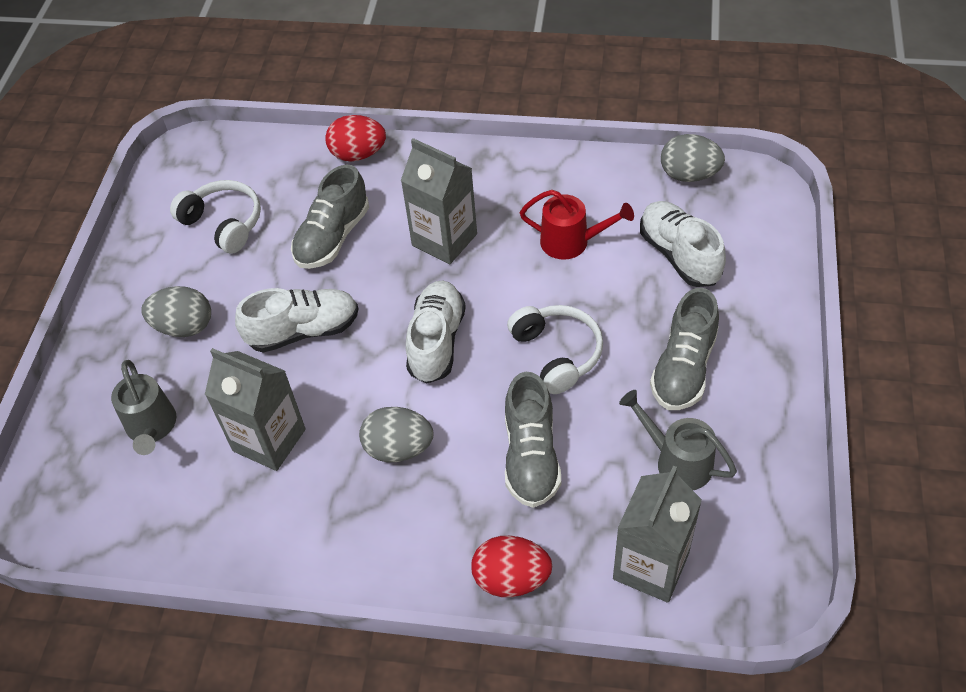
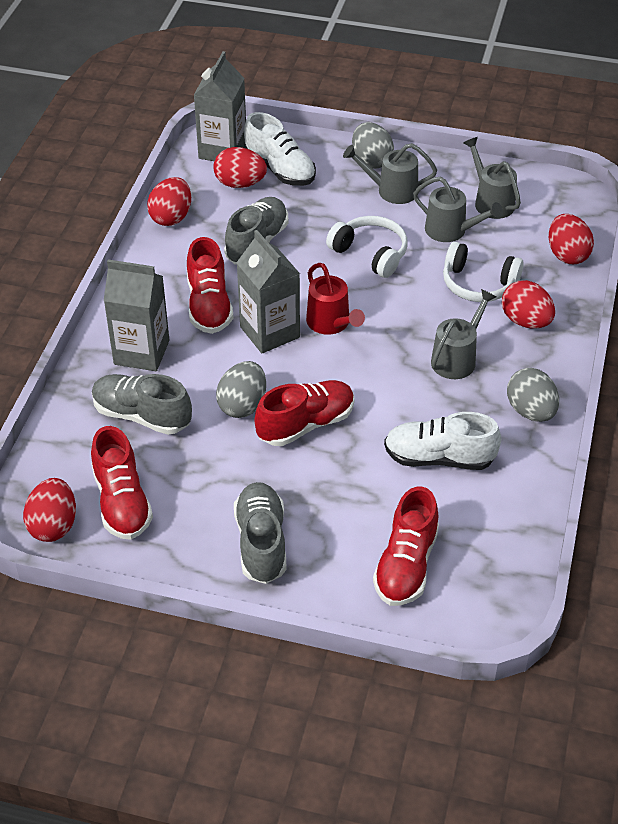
grey watering can: 2 -> 4
red egg: 2 -> 5
red shoe: 0 -> 4
white shoe: 3 -> 2

